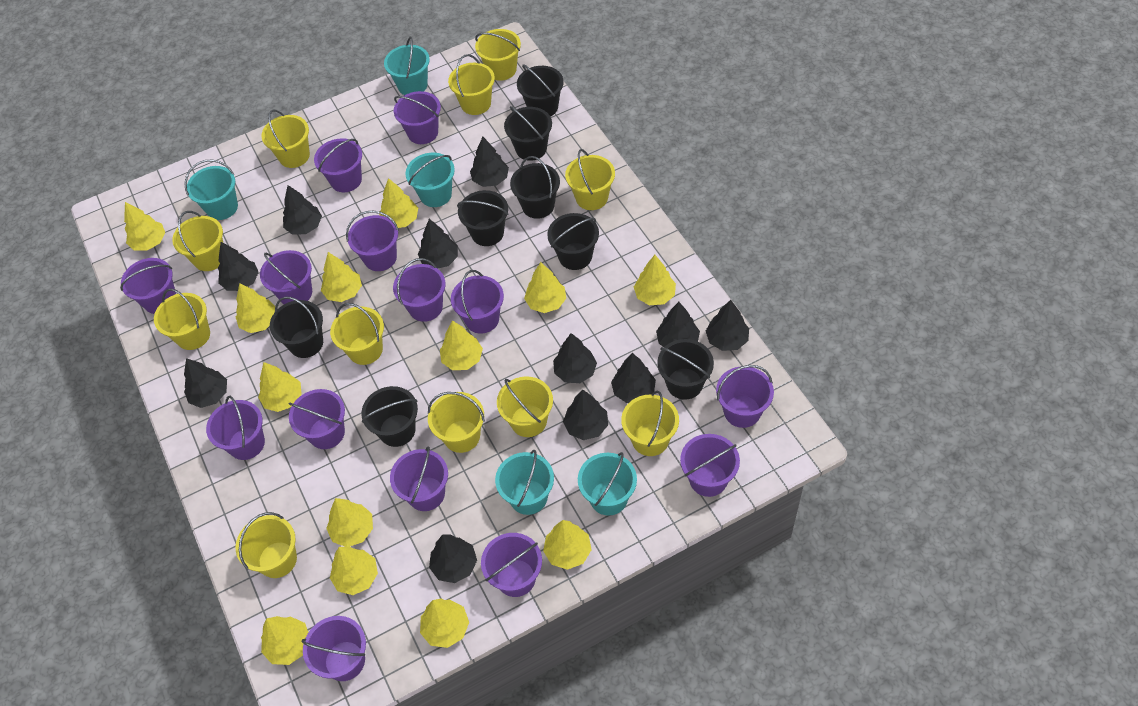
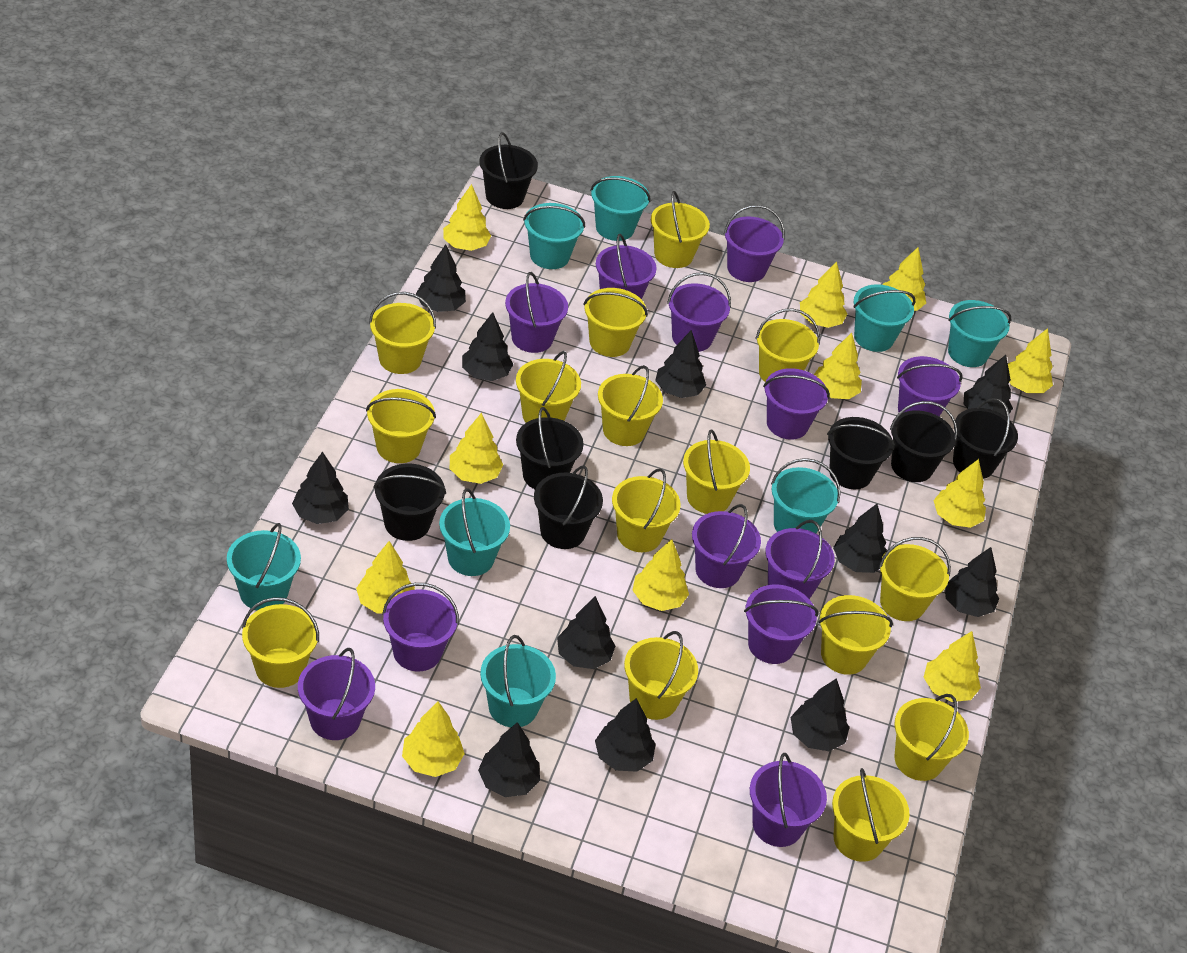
black bucket: 8 -> 7
purple bucket: 14 -> 12
turquoise bucket: 5 -> 8
yellow bucket: 11 -> 15
yellow tree: 13 -> 11

